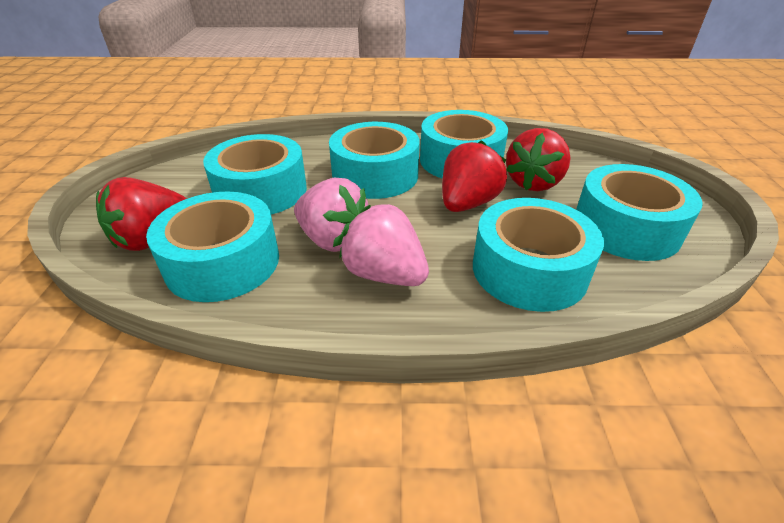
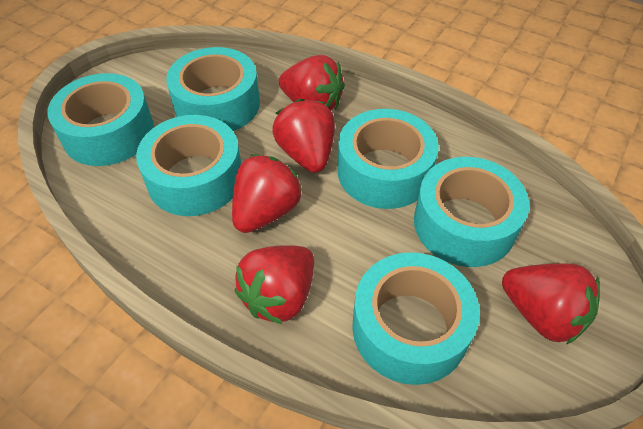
pink strawberry: 2 -> 0
red strawberry: 3 -> 5

